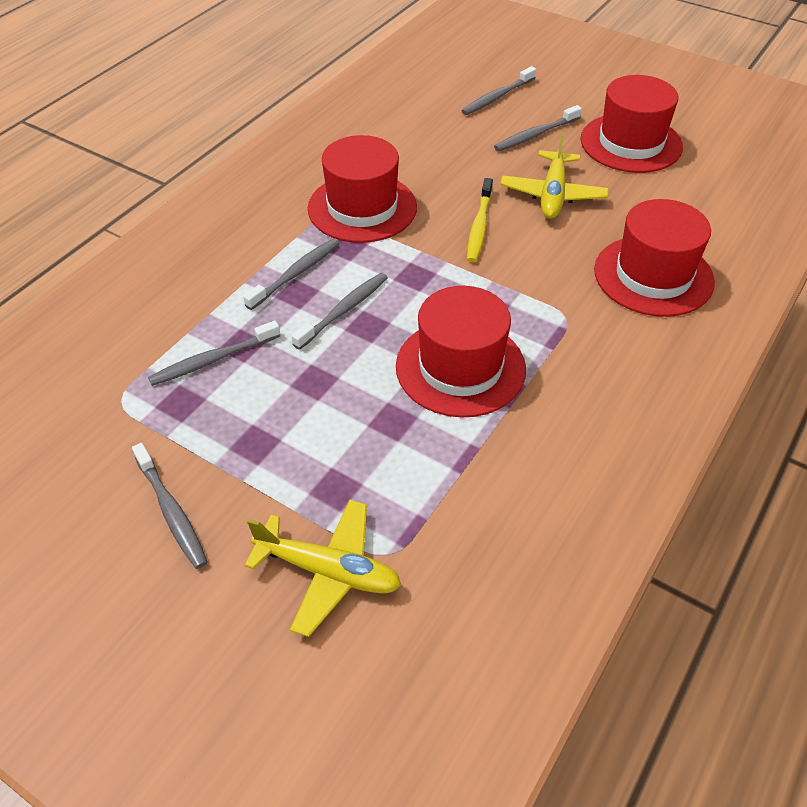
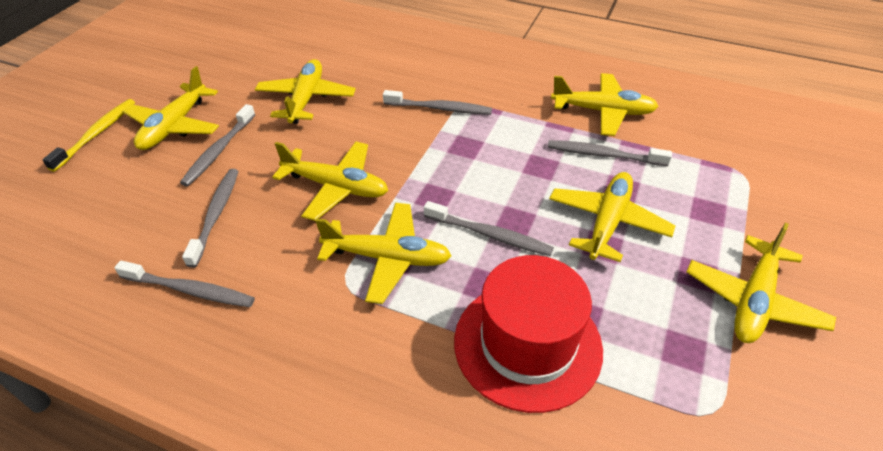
red hat: 4 -> 1
yellow plane: 2 -> 7

